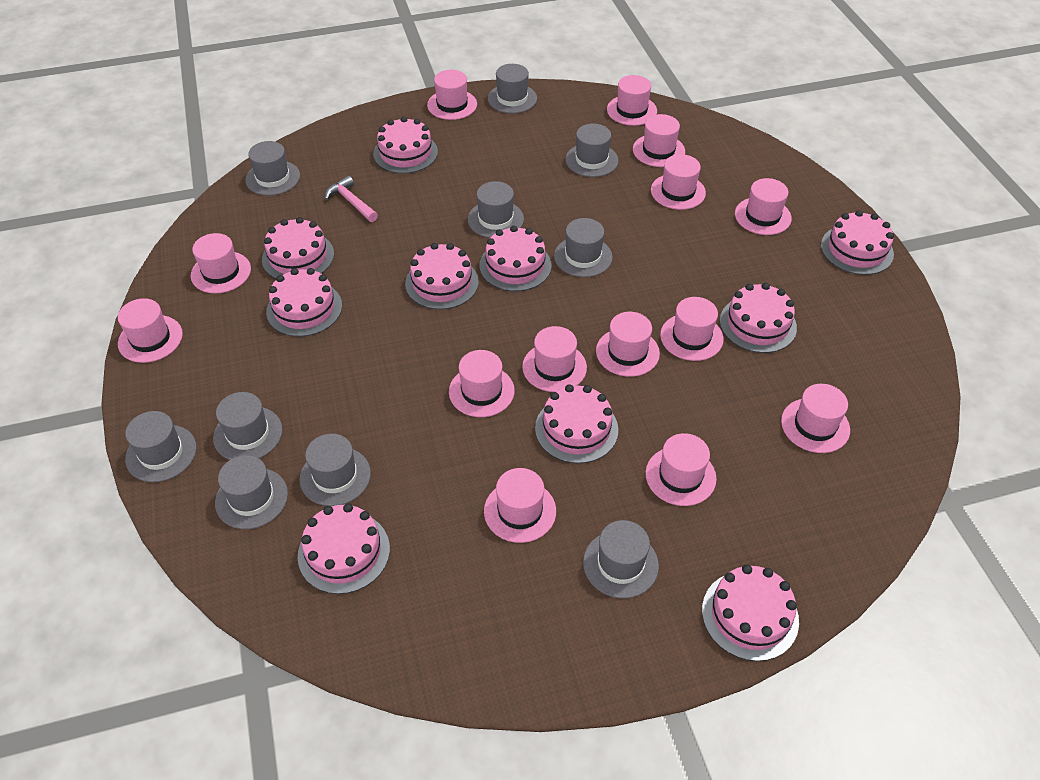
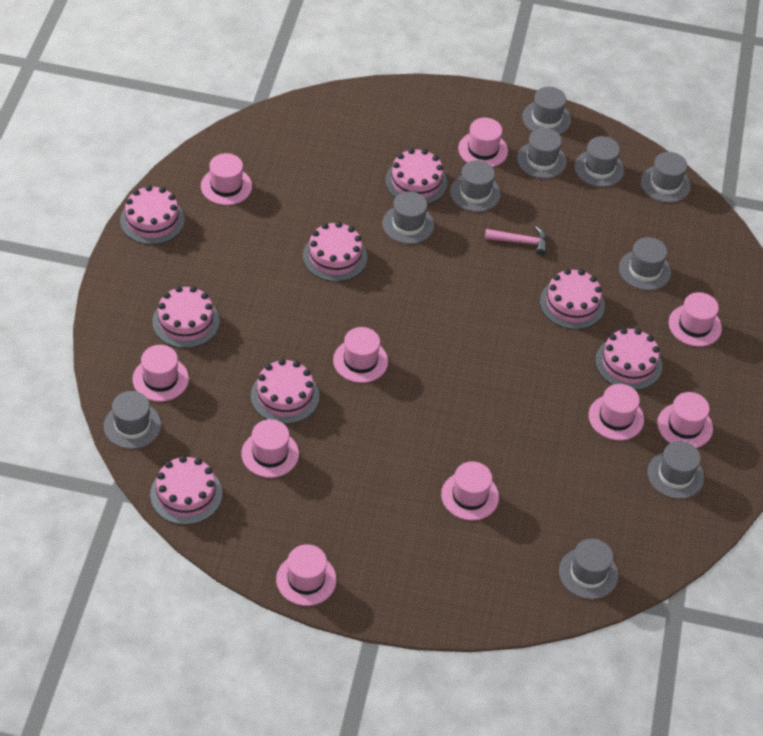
pink cake: 10 -> 8
pink hat: 14 -> 10

